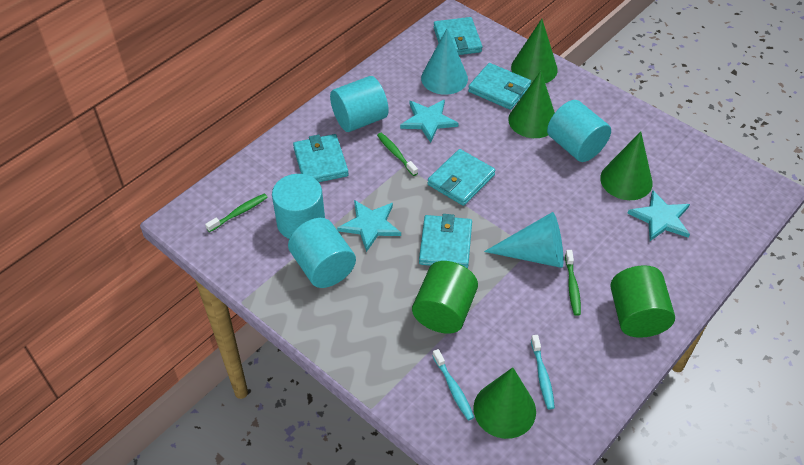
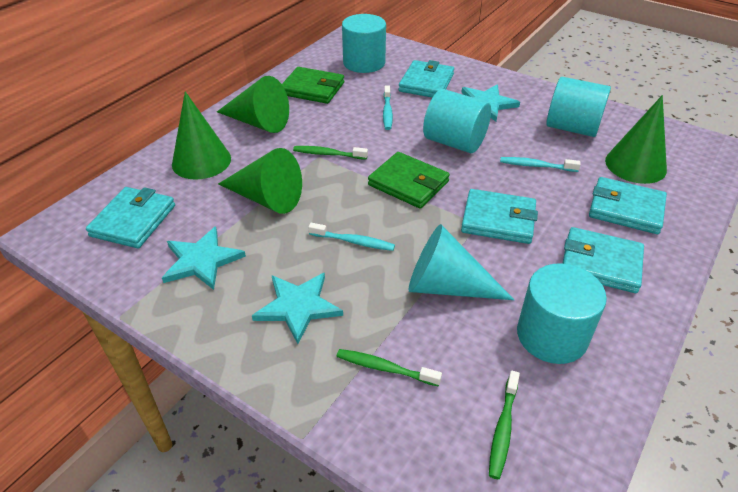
green cylinder: 2 -> 0
green wallet: 0 -> 2
turquoise cone: 2 -> 1
turquoise toothbrush: 2 -> 3

